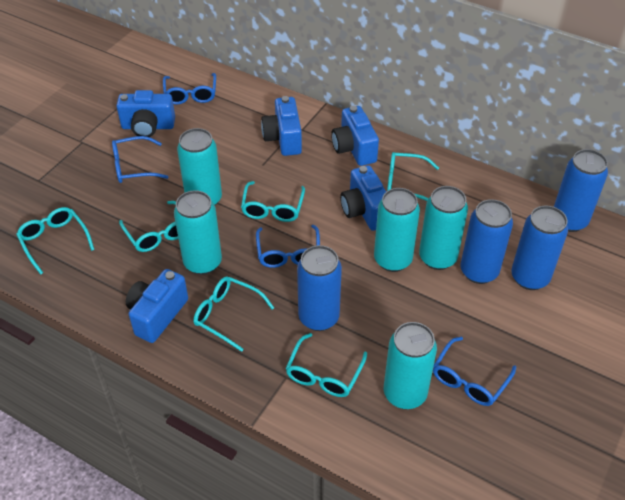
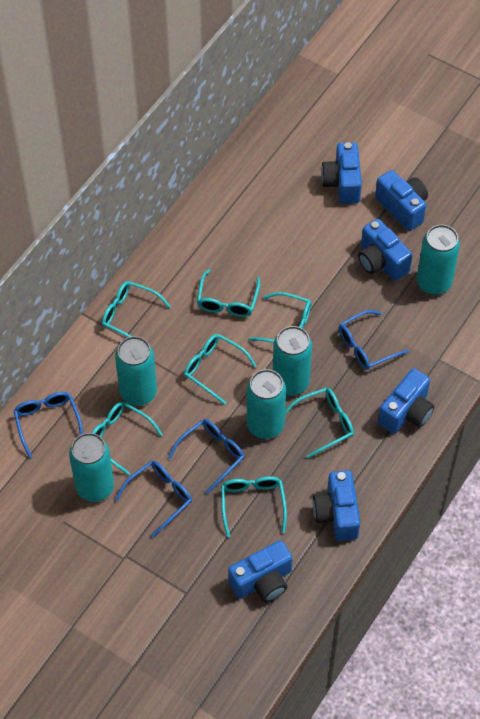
blue camera: 5 -> 6
blue can: 4 -> 0
turquoise glasses: 6 -> 7

